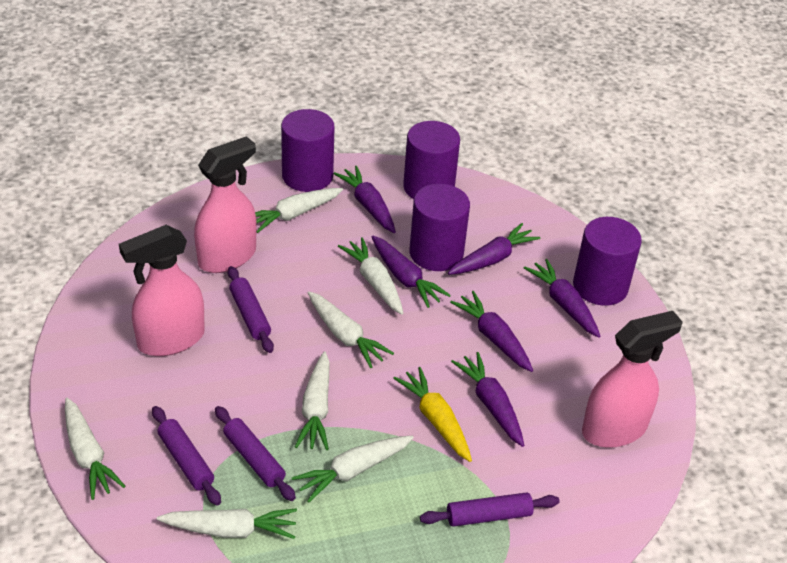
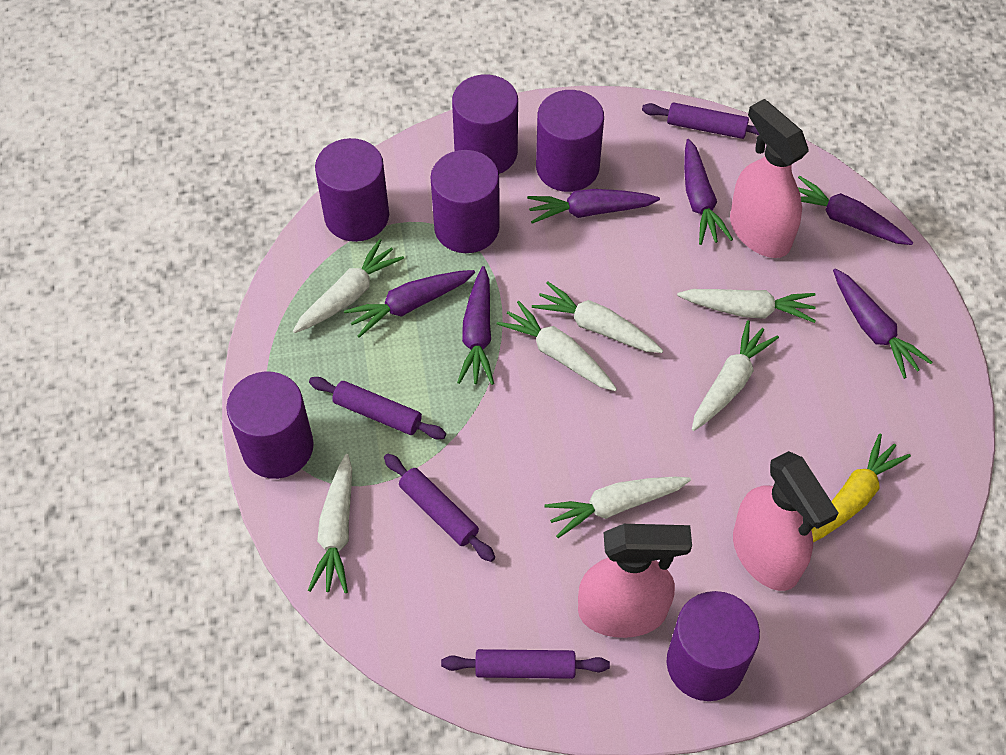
purple cylinder: 4 -> 6

